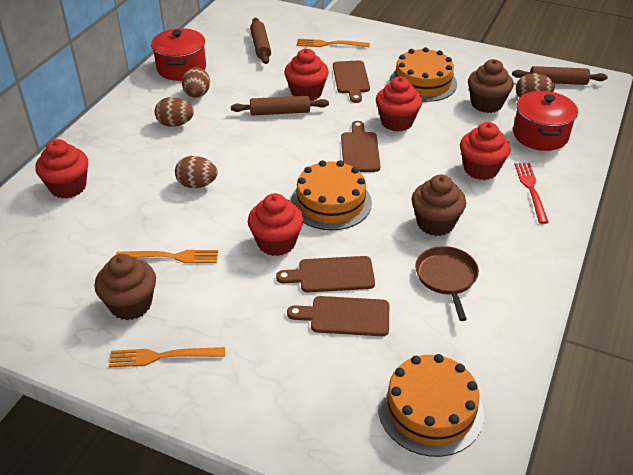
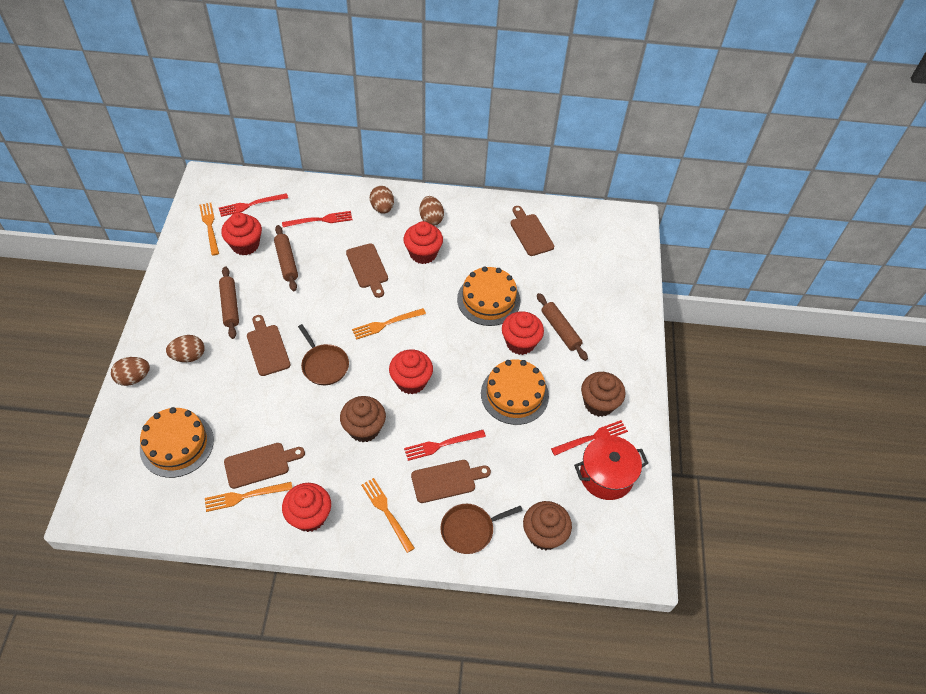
brown cutting board: 4 -> 5
brown pan: 1 -> 2
orange fork: 3 -> 4
red fork: 1 -> 4
red pot: 2 -> 1

